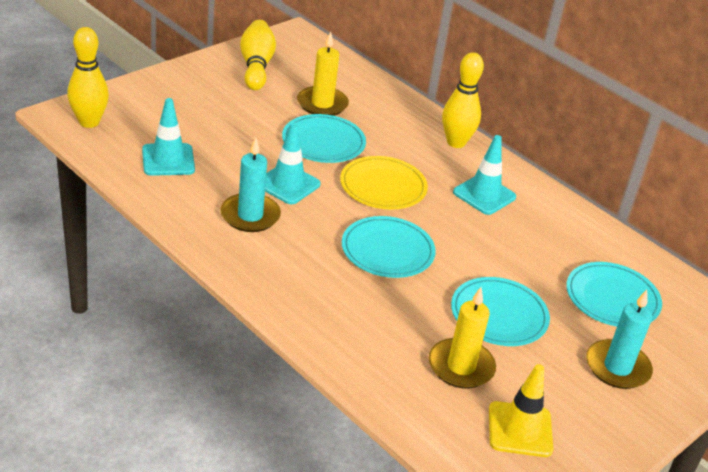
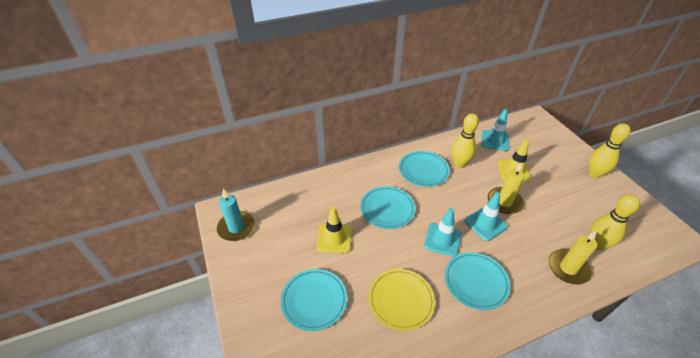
turquoise candle: 2 -> 1
yellow traffic cone: 1 -> 2

